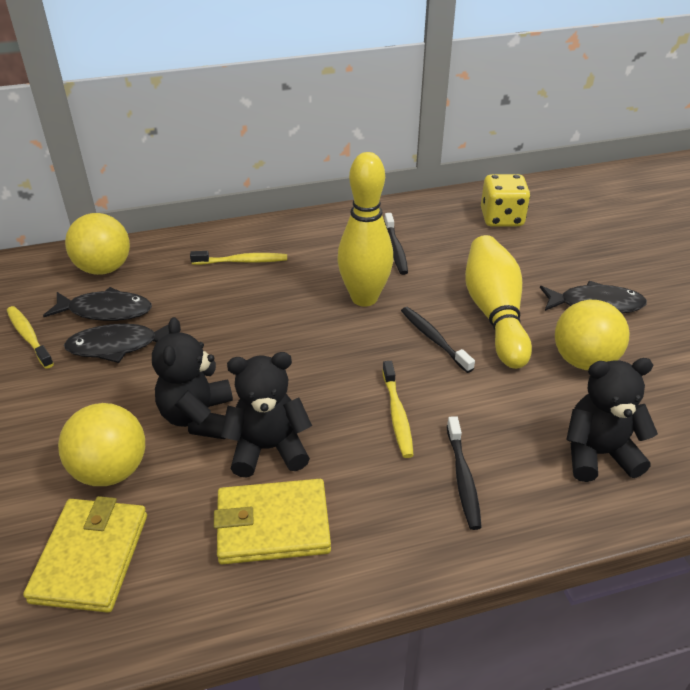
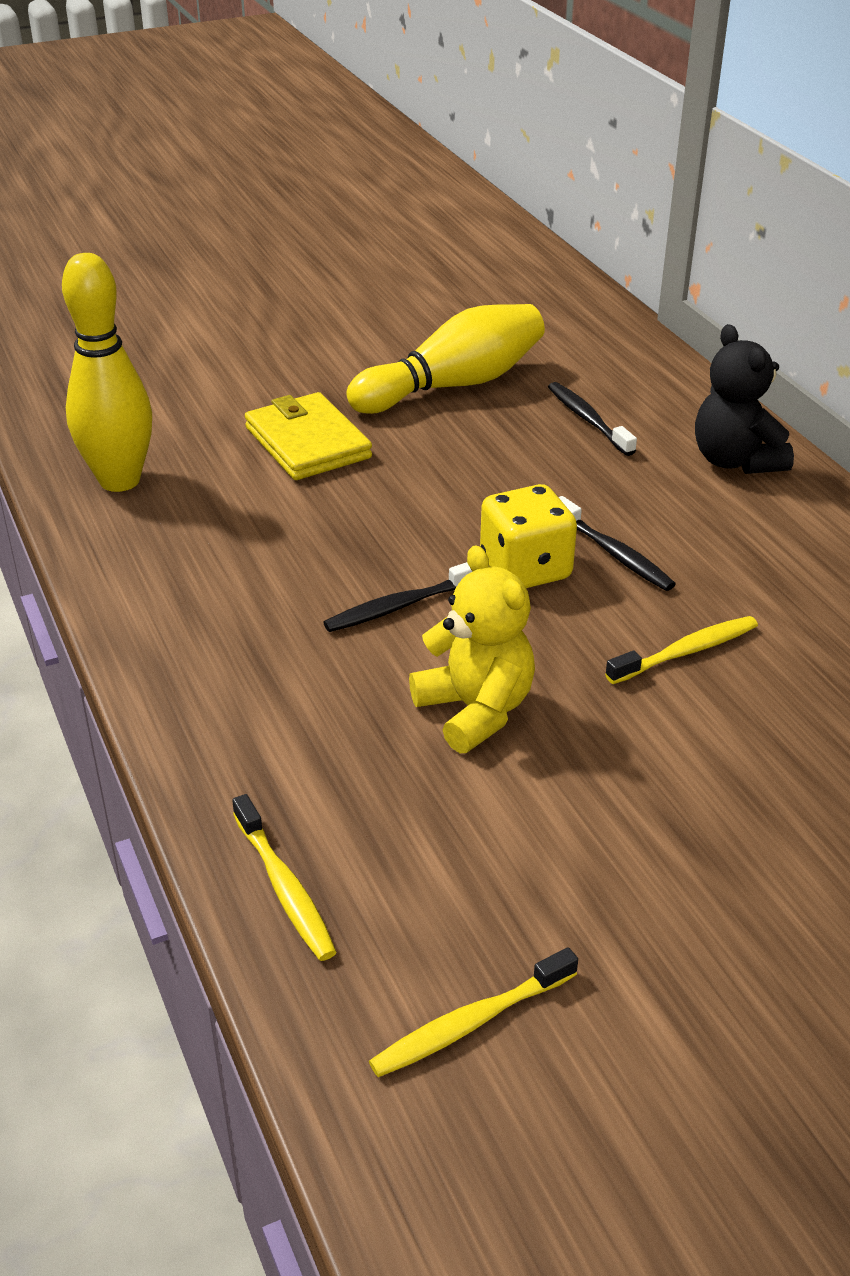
black fish: 3 -> 0
black teddy bear: 3 -> 1
yellow ball: 3 -> 0
yellow teddy bear: 0 -> 1
yellow wallet: 2 -> 1

